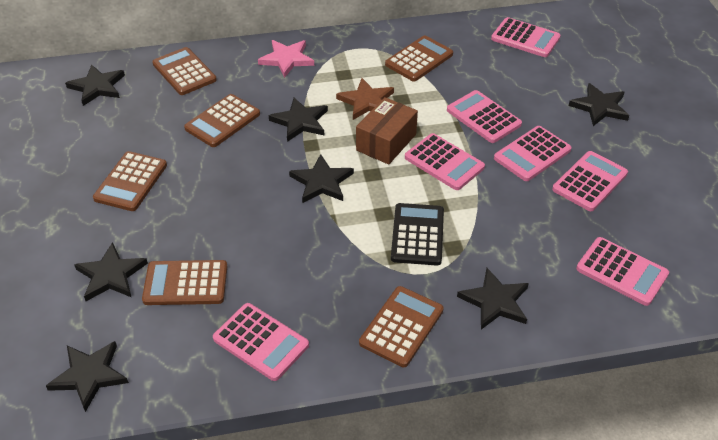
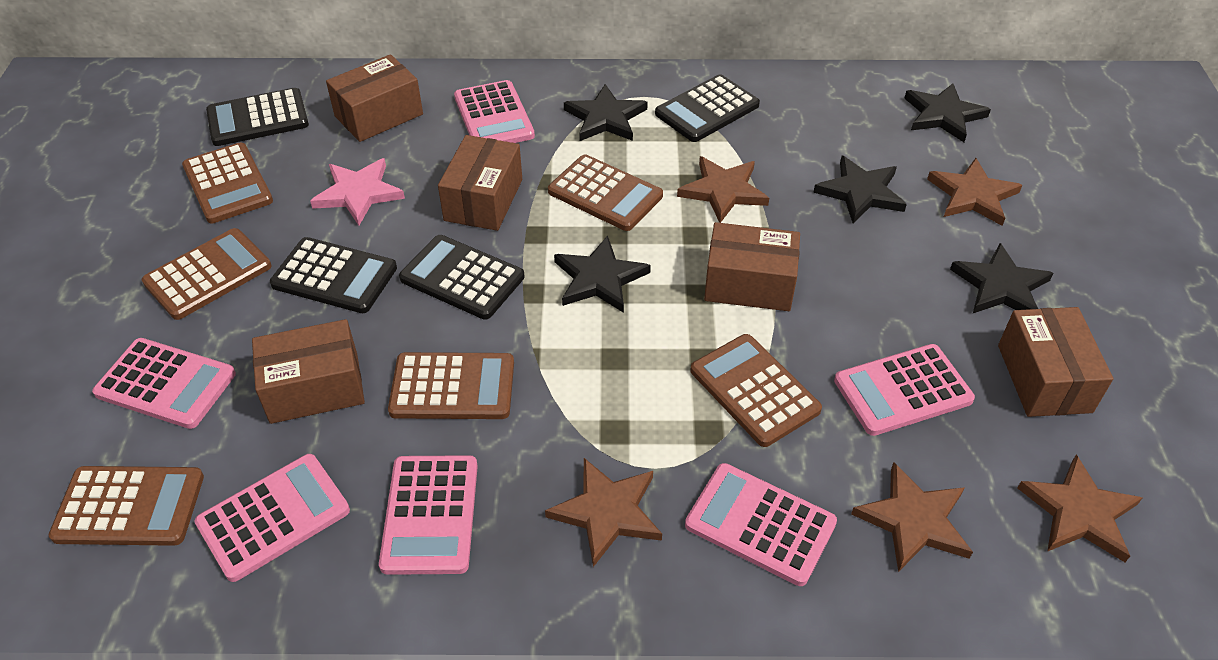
black calculator: 1 -> 4
black star: 7 -> 5
brown box: 1 -> 5
brown star: 1 -> 5
pink calculator: 7 -> 6

